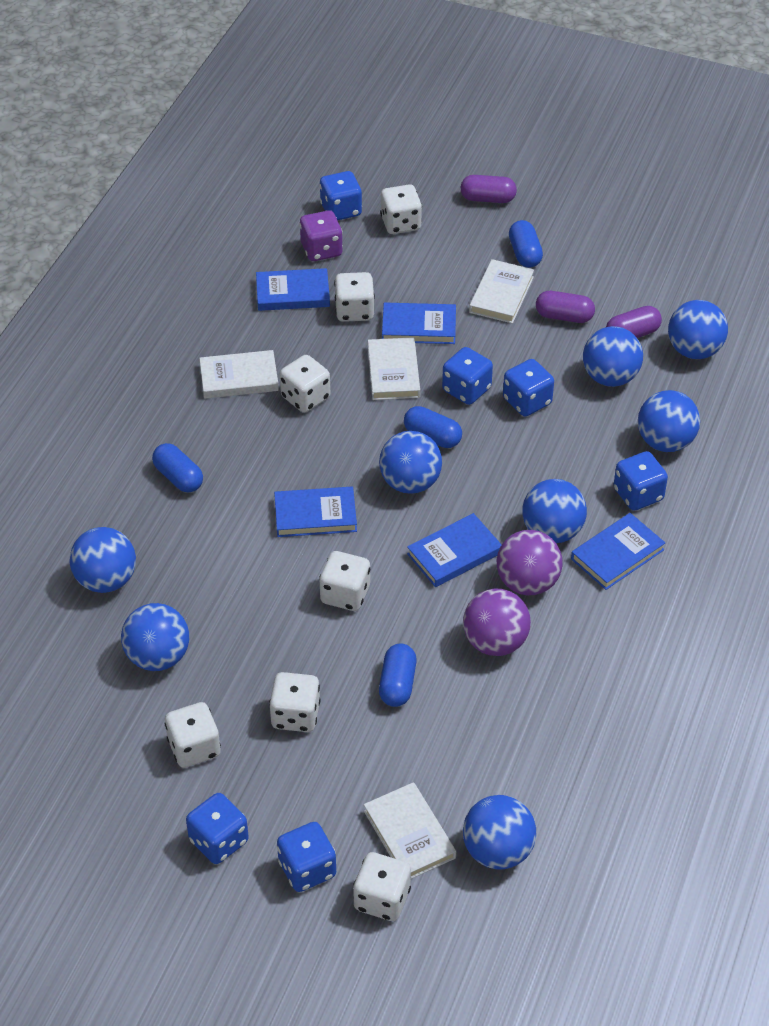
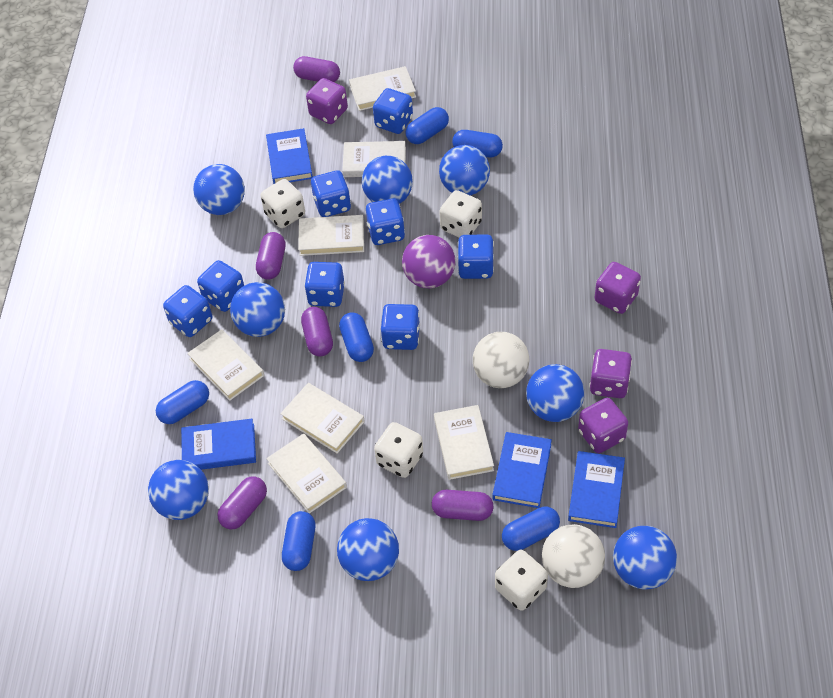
blue book: 5 -> 4
blue capsule: 4 -> 6
blue dice: 6 -> 8
purple ball: 2 -> 1
purple capsule: 3 -> 5
purple dice: 1 -> 4
white ball: 0 -> 2
white book: 4 -> 7
white dice: 7 -> 4

